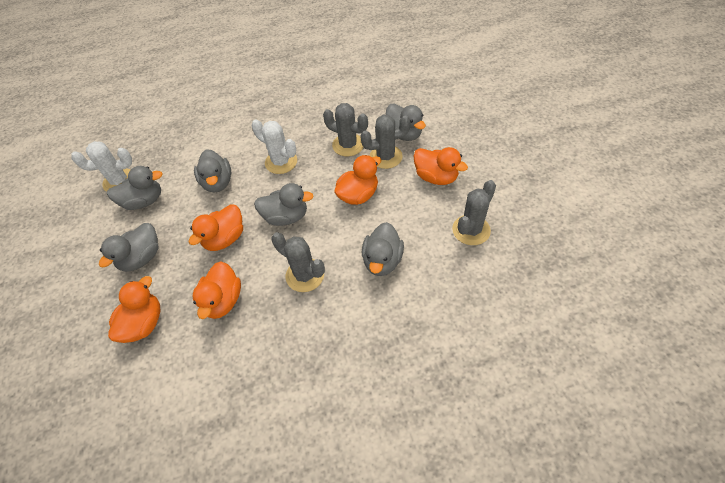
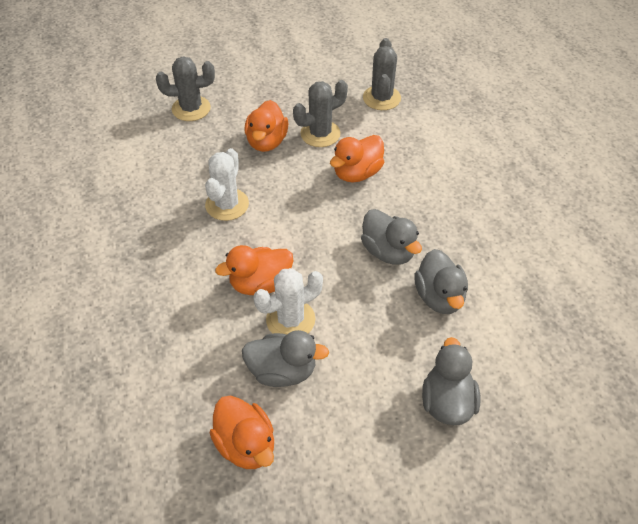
grey cactus: 4 -> 3
grey duck: 6 -> 4
orange duck: 5 -> 4

